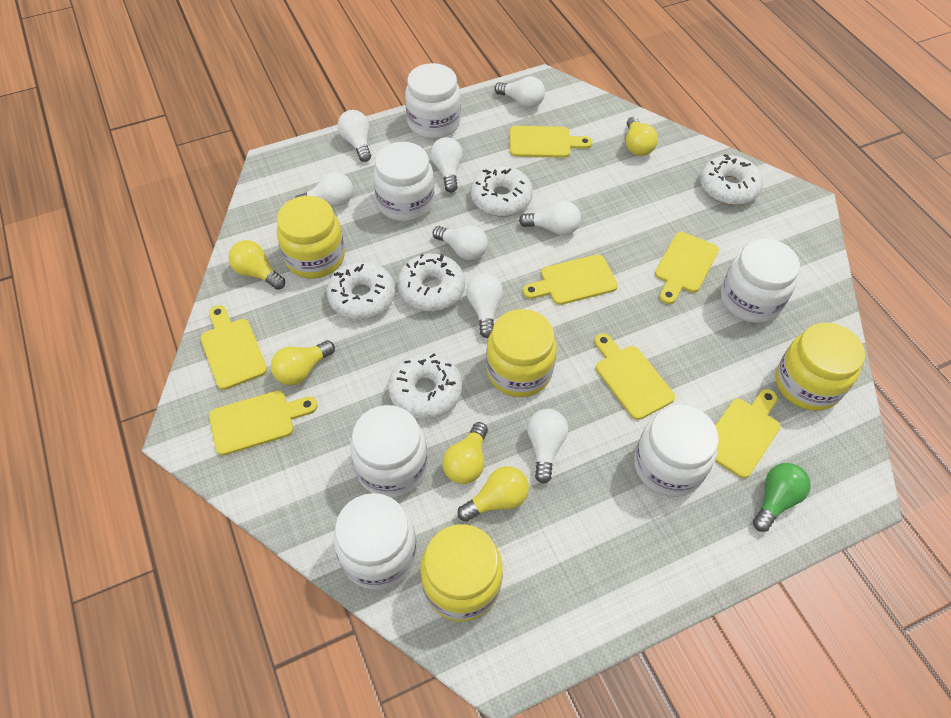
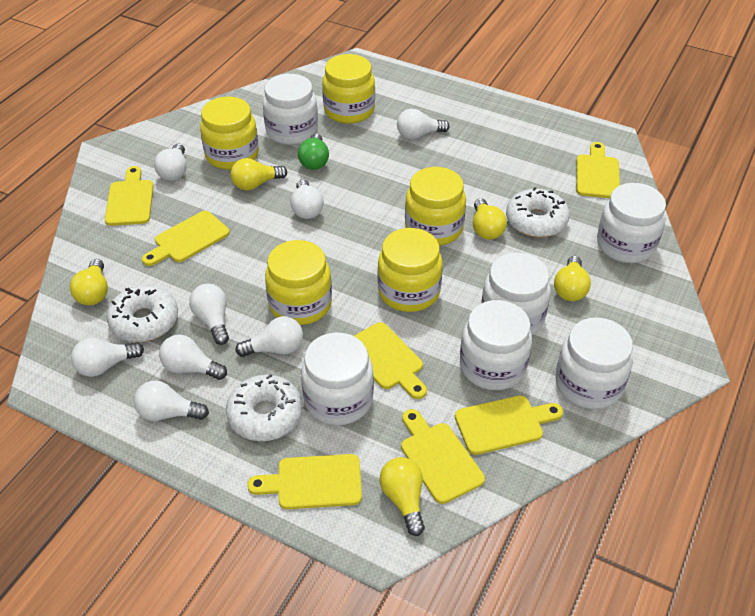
white donut: 5 -> 3
yellow jar: 4 -> 5

